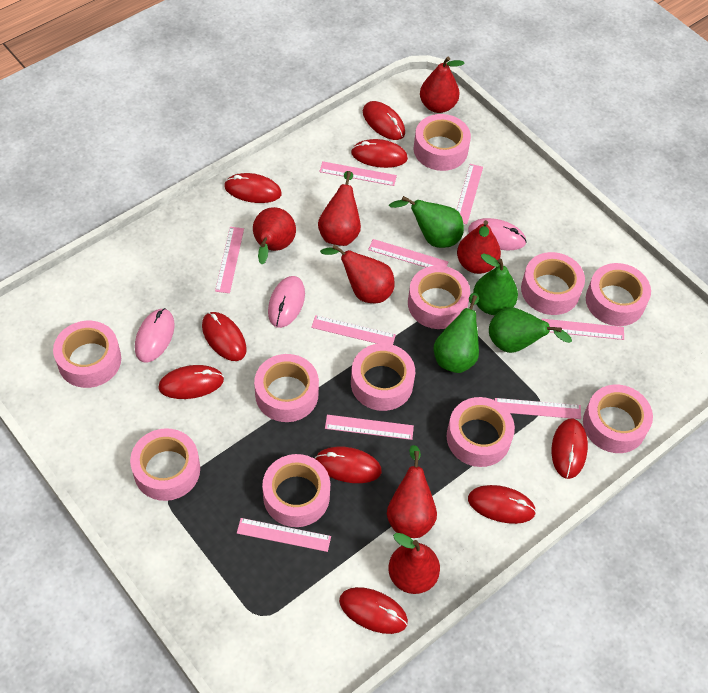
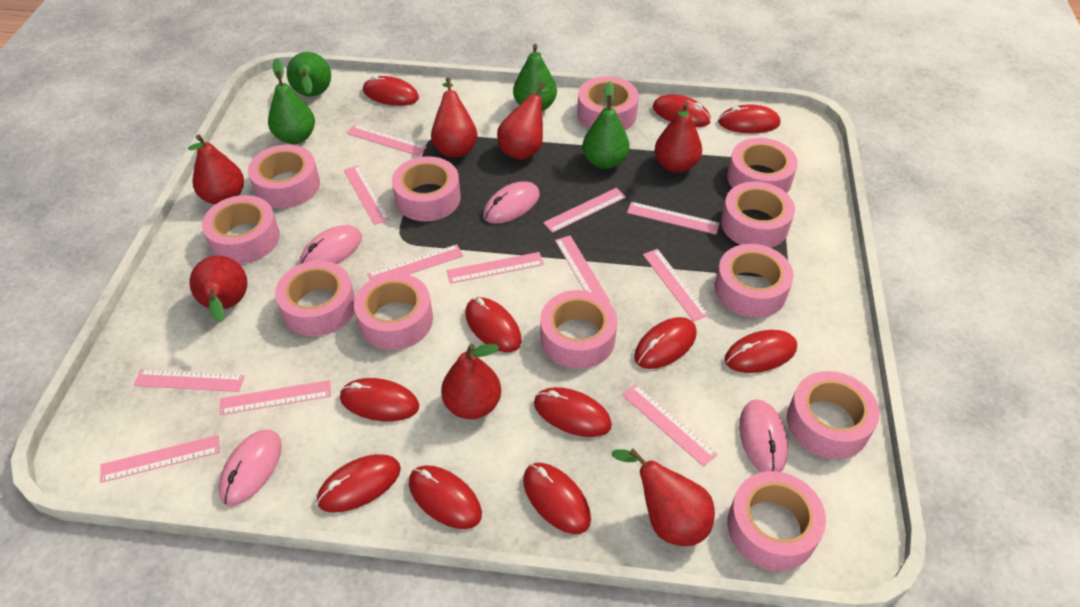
pink mouse: 3 -> 4
pink ruler: 9 -> 12
pink tape: 11 -> 12
red mouse: 9 -> 11

